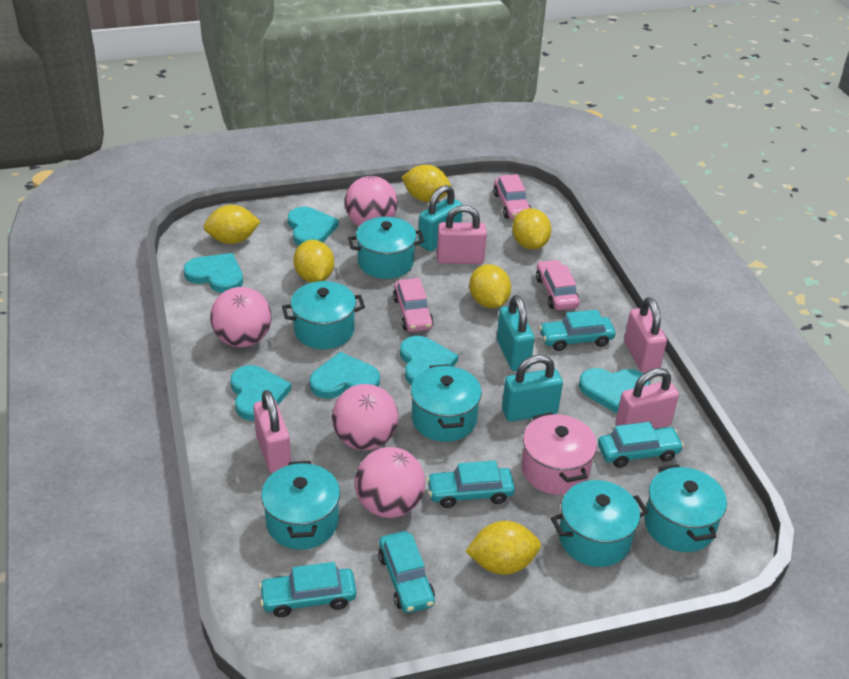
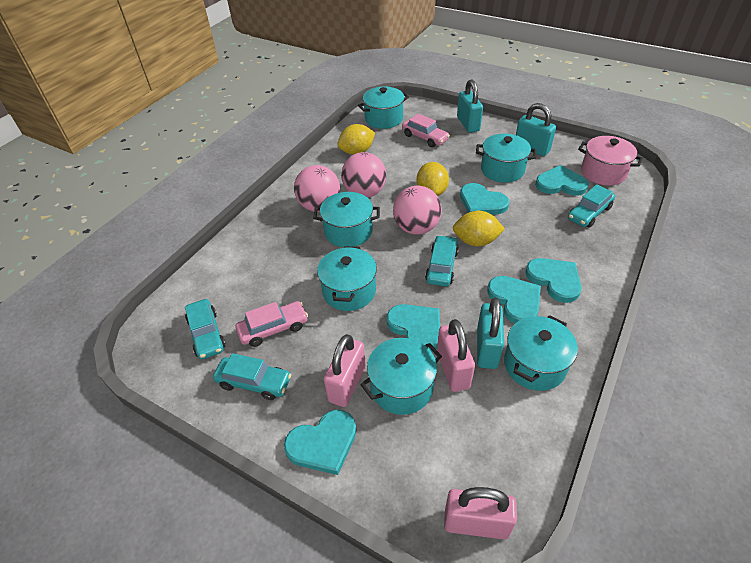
pink ball: 4 -> 3
pink car: 3 -> 2
pink padlock: 4 -> 3
turquoise car: 5 -> 4
yellow lemon: 6 -> 3

